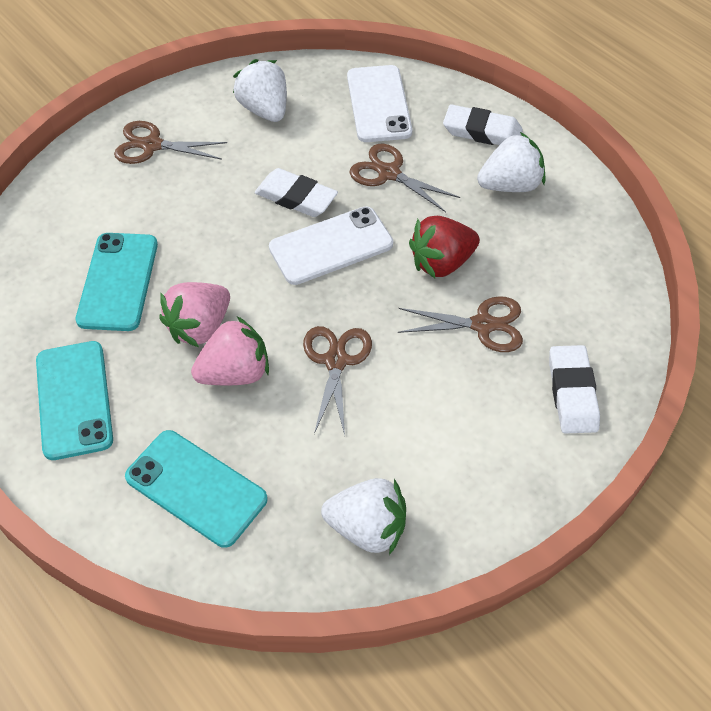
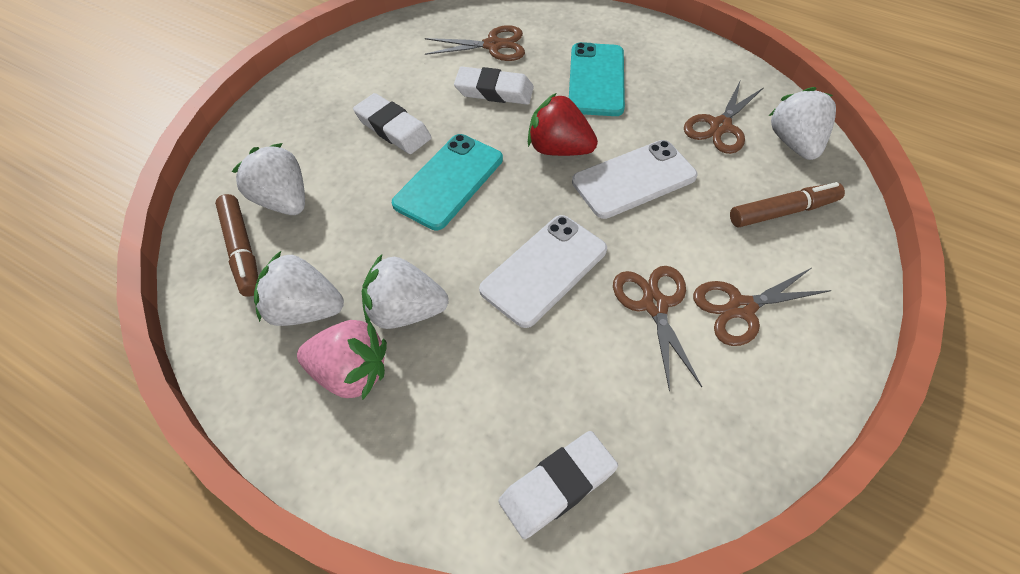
brown marker: 0 -> 2
pink strawberry: 2 -> 1
turquoise phone: 3 -> 2
white strawberry: 3 -> 4

